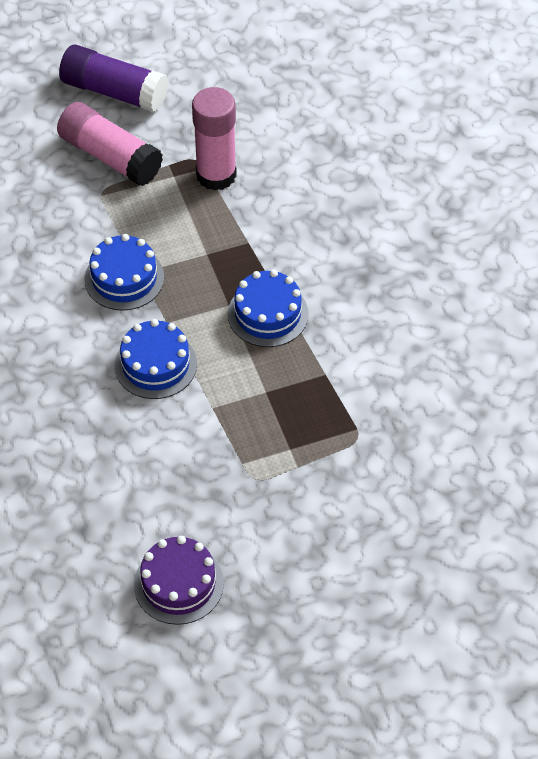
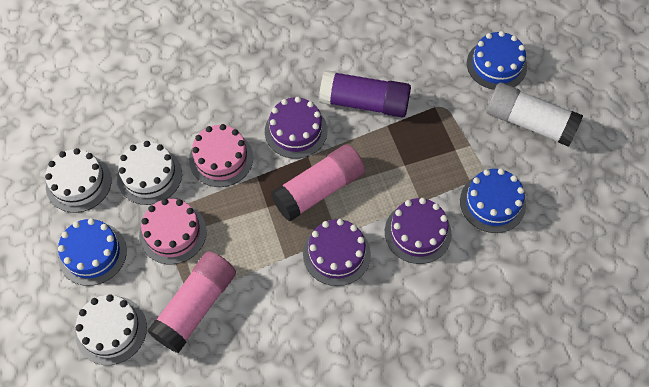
pink cake: 0 -> 2
purple cake: 1 -> 3
white cake: 0 -> 3
white glue stick: 0 -> 1

